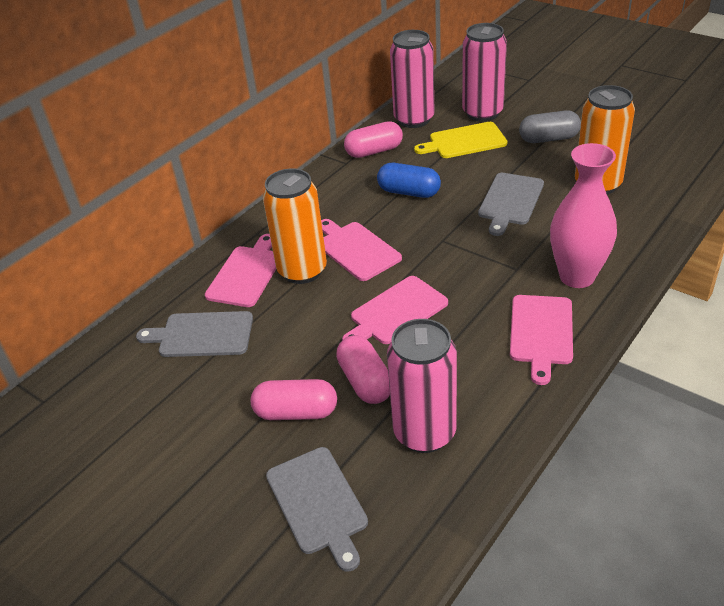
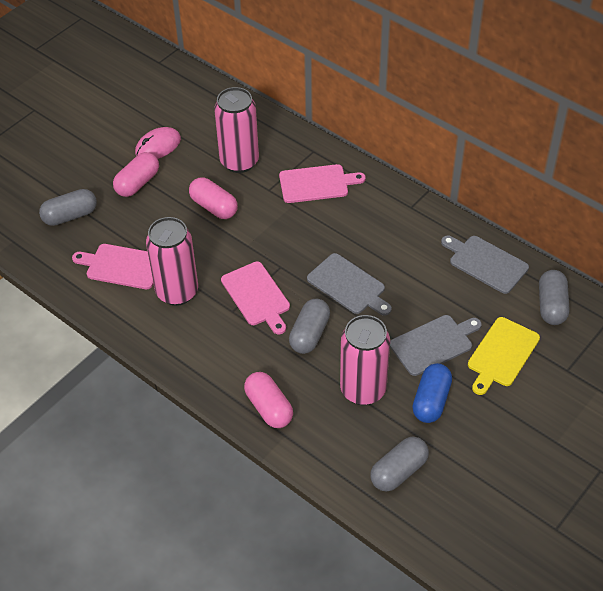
grey capsule: 1 -> 4
orange can: 2 -> 0
pink cutting board: 4 -> 3
pink mouse: 0 -> 1
pink vase: 1 -> 0

